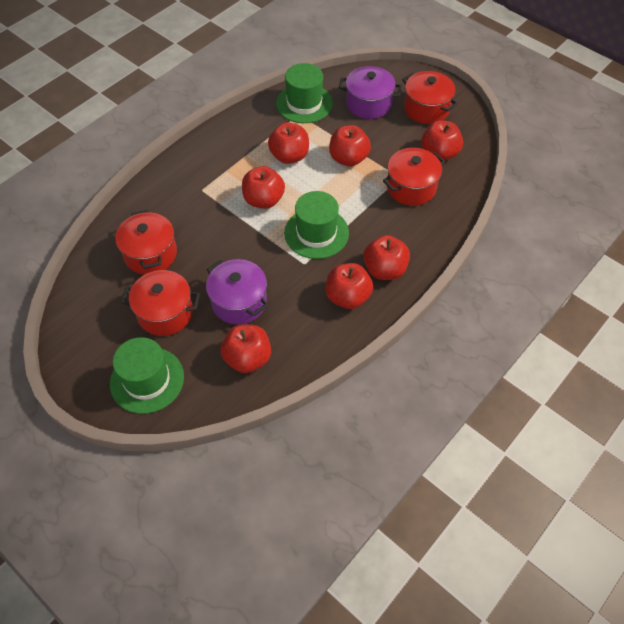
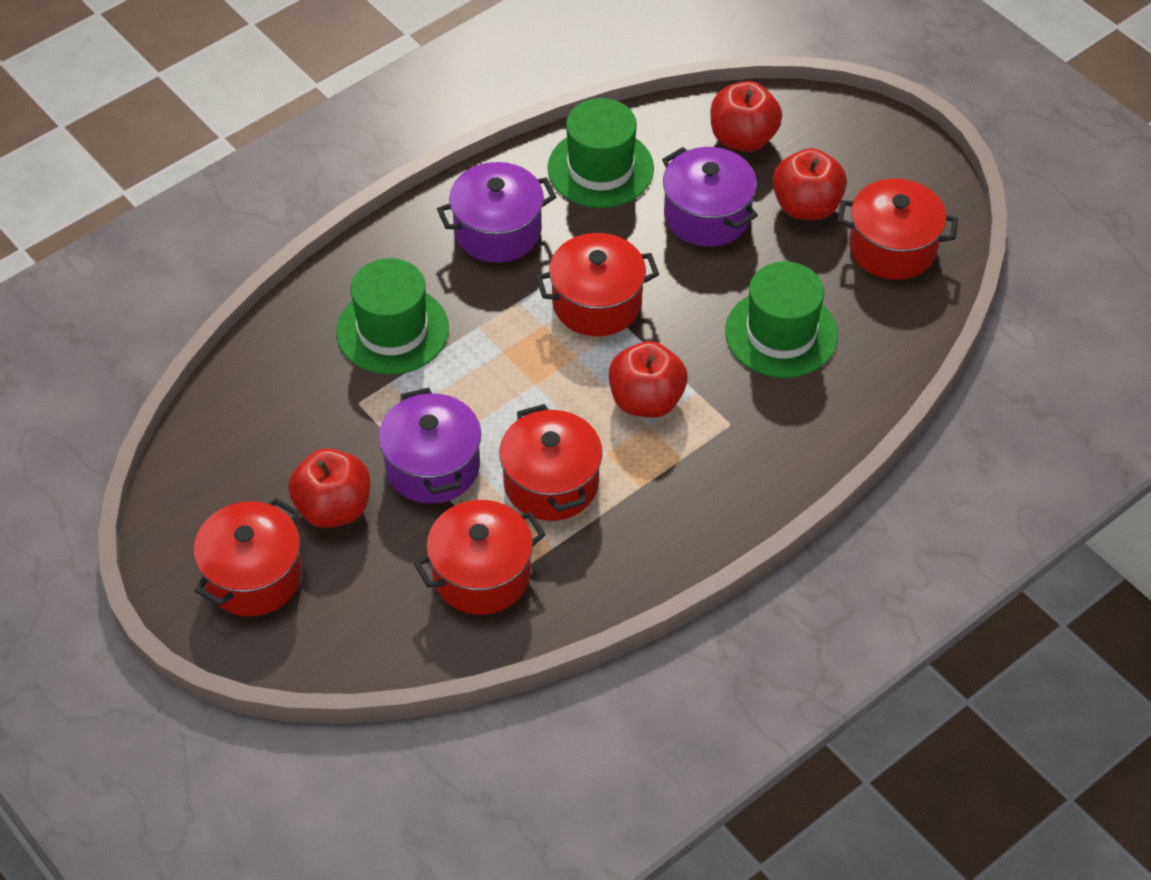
purple pot: 2 -> 3
red apple: 7 -> 4
red pot: 4 -> 5

